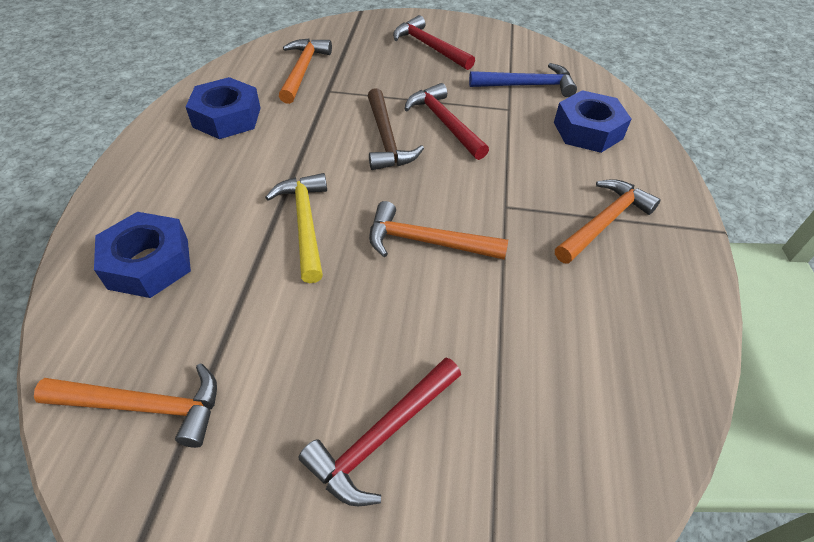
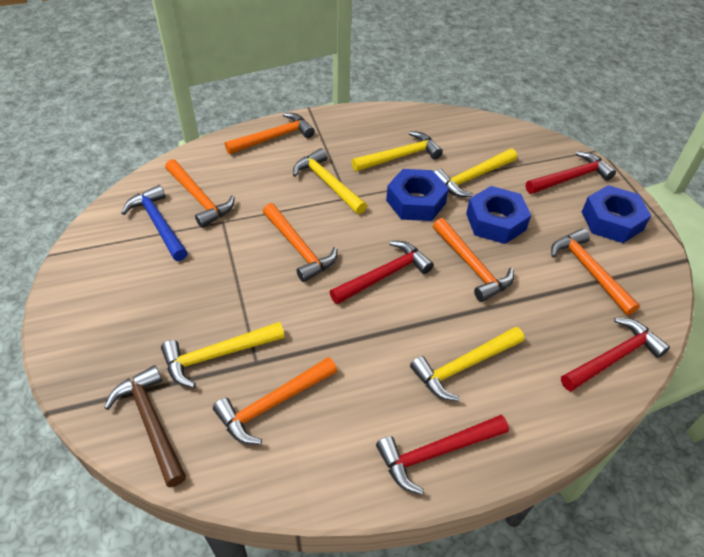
orange hammer: 4 -> 6
red hammer: 3 -> 4
yellow hammer: 1 -> 5

